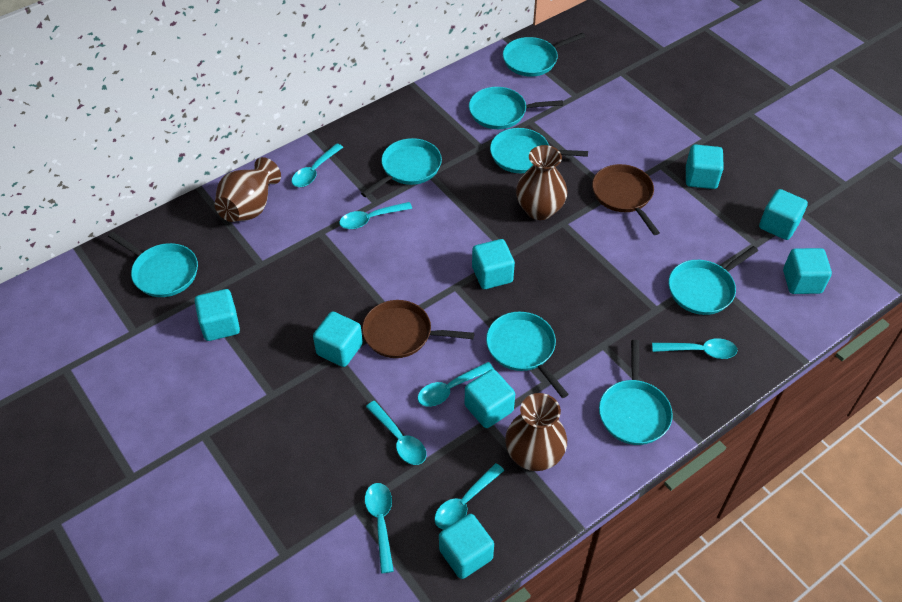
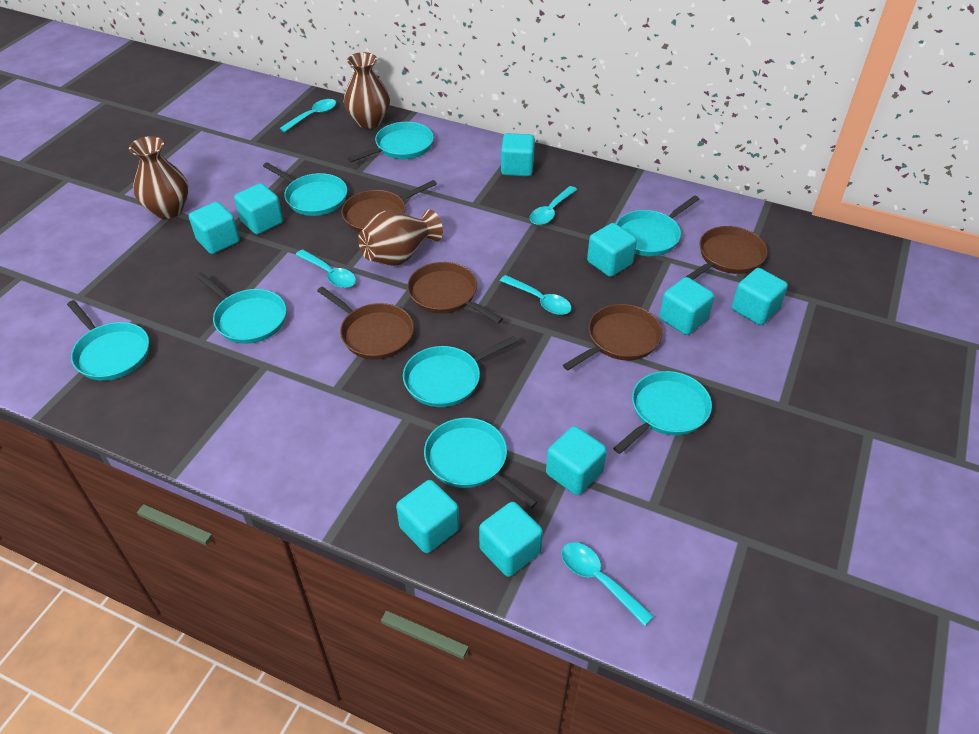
brown pan: 2 -> 5
turquoise cube: 8 -> 9
turquoise spoon: 7 -> 5

